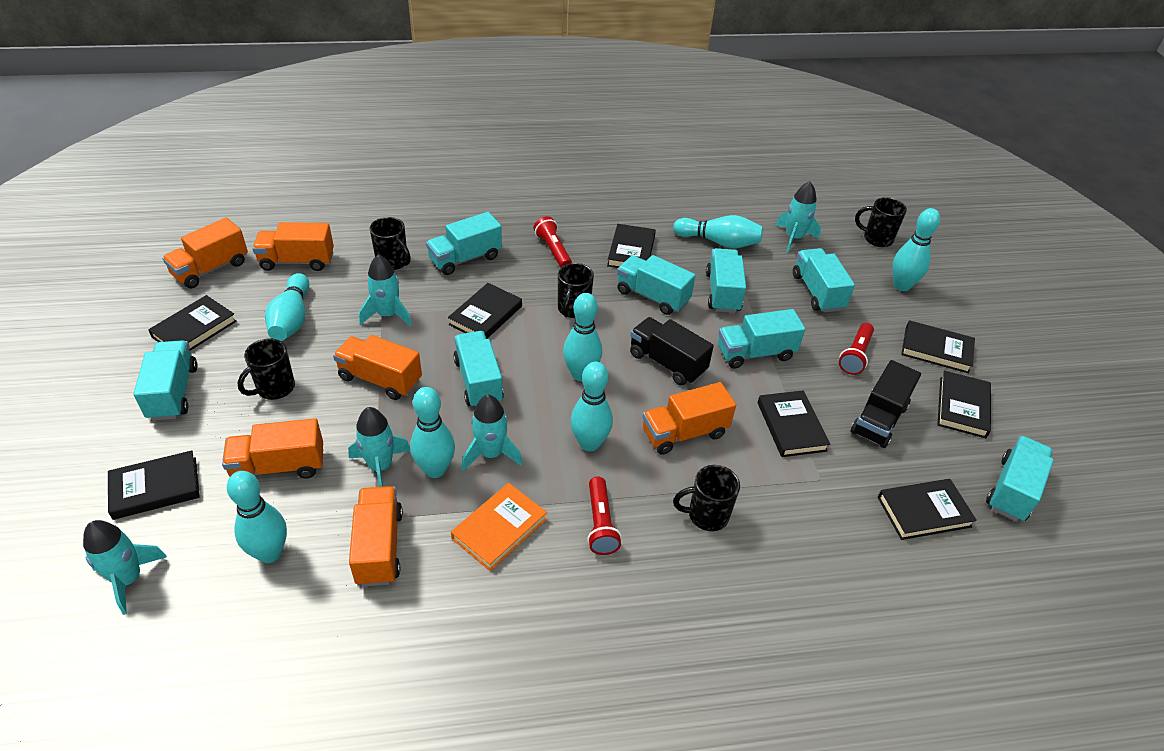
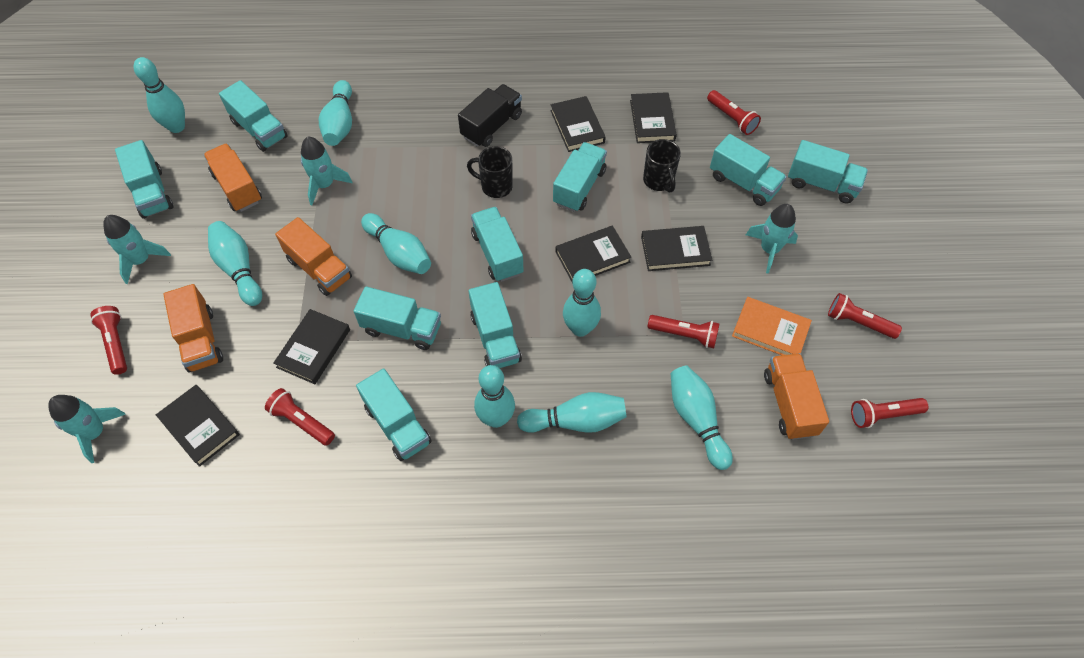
black book: 8 -> 6
black mug: 5 -> 2
black truck: 2 -> 1
orange truck: 6 -> 4
red flashlight: 3 -> 6
turquoise bowling pin: 7 -> 8
turquoise rocket: 5 -> 4
turquoise truck: 8 -> 9

